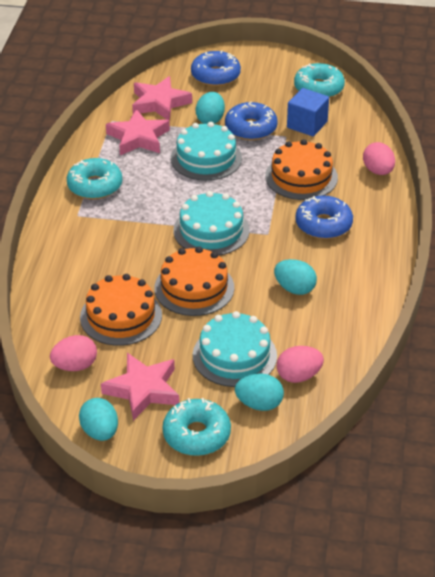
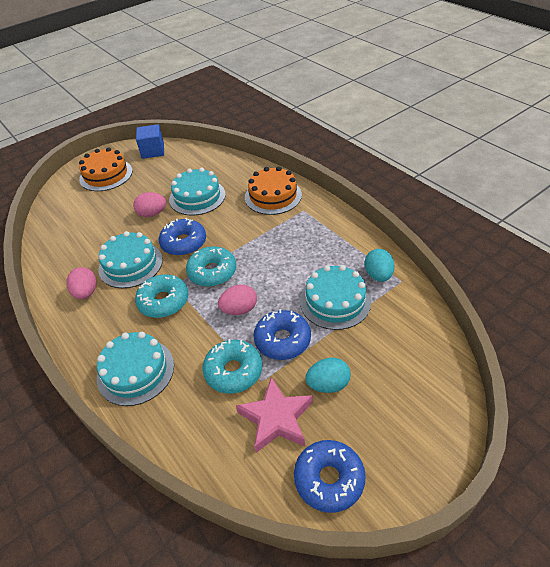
orange cake: 3 -> 2
pink star: 3 -> 1
turquoise cake: 3 -> 4
turquoise egg: 4 -> 2

